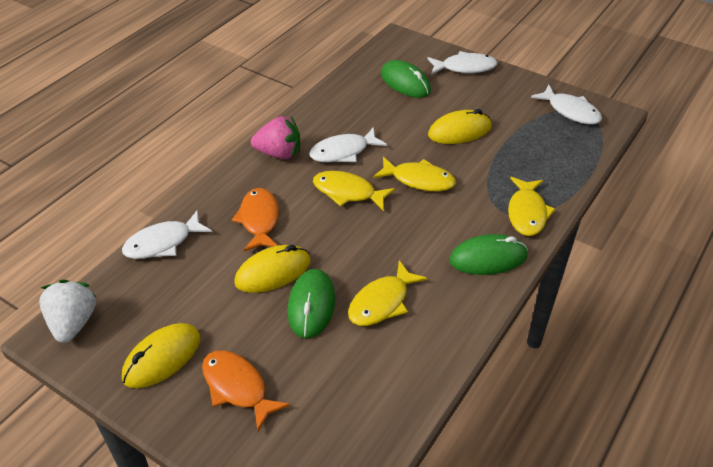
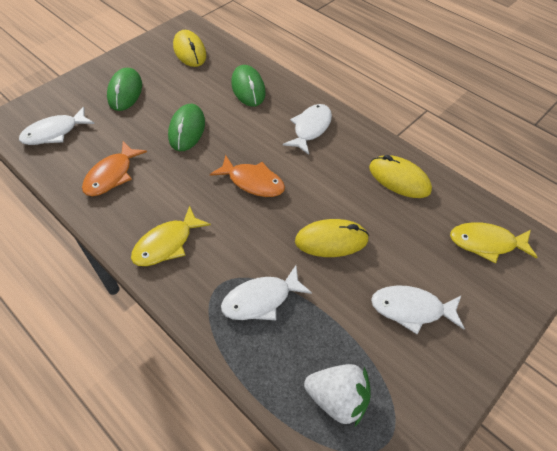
pink strawberry: 1 -> 0
yellow fish: 4 -> 2

